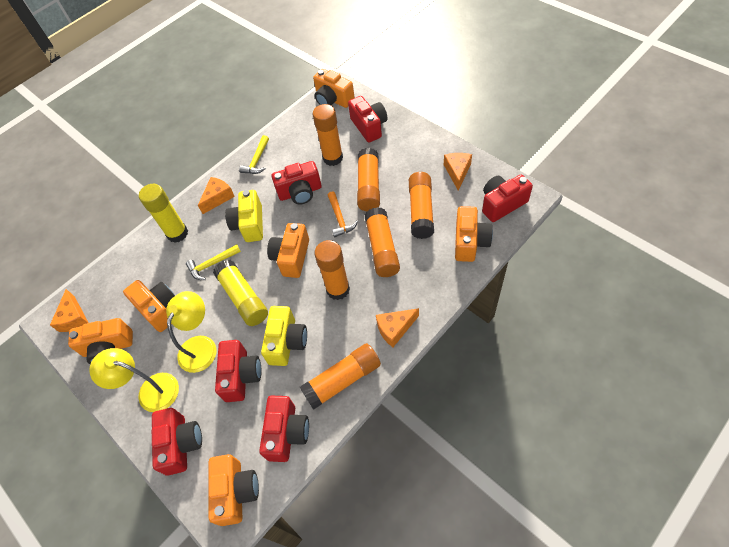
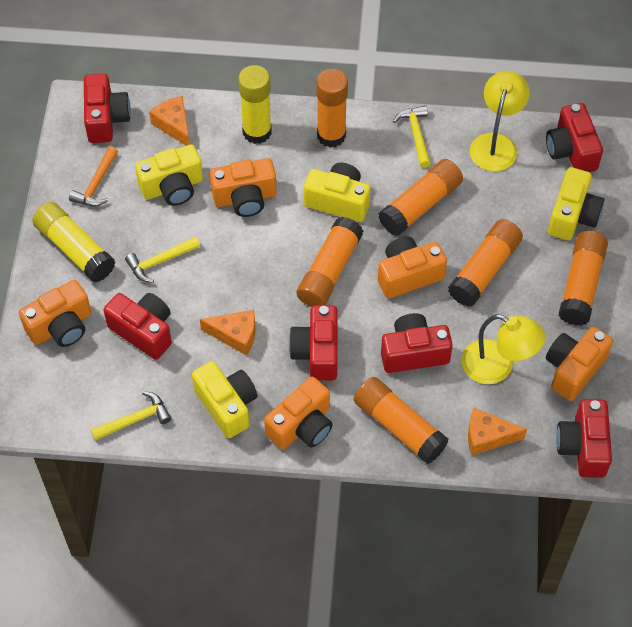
orange camera: 6 -> 5
orange cheese: 4 -> 3
yellow camera: 2 -> 4
yellow hammer: 2 -> 3

